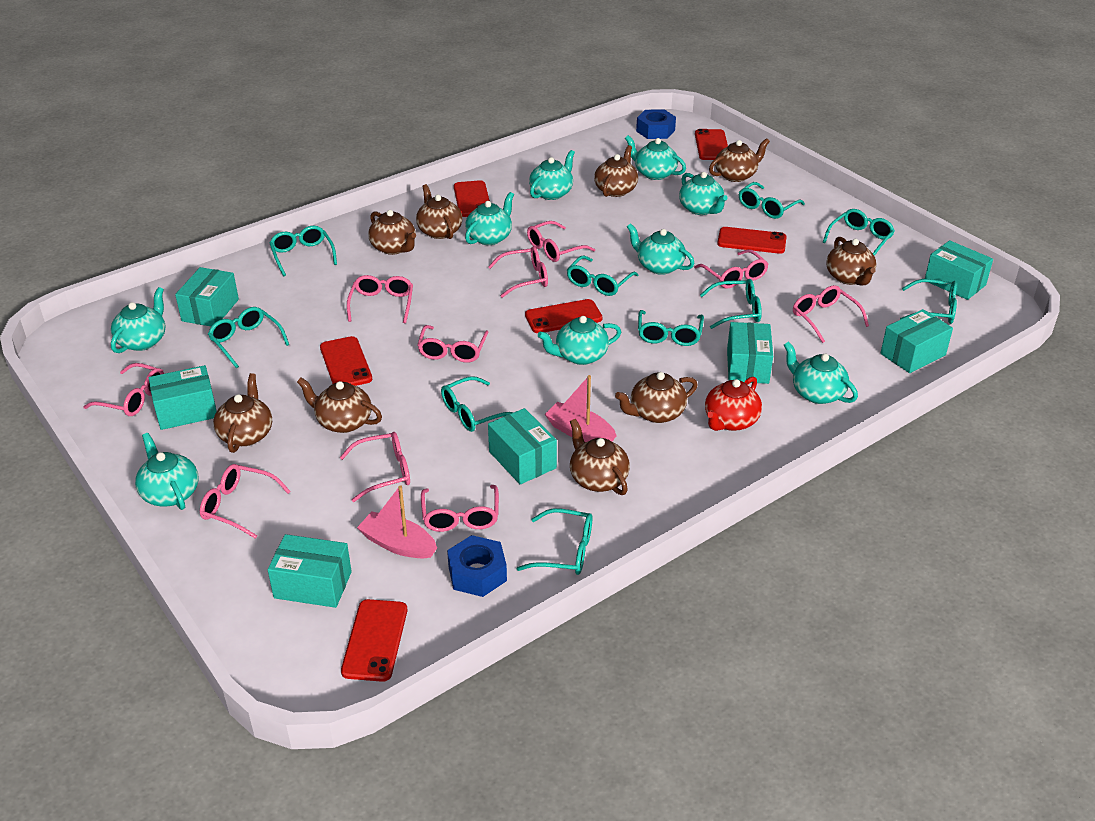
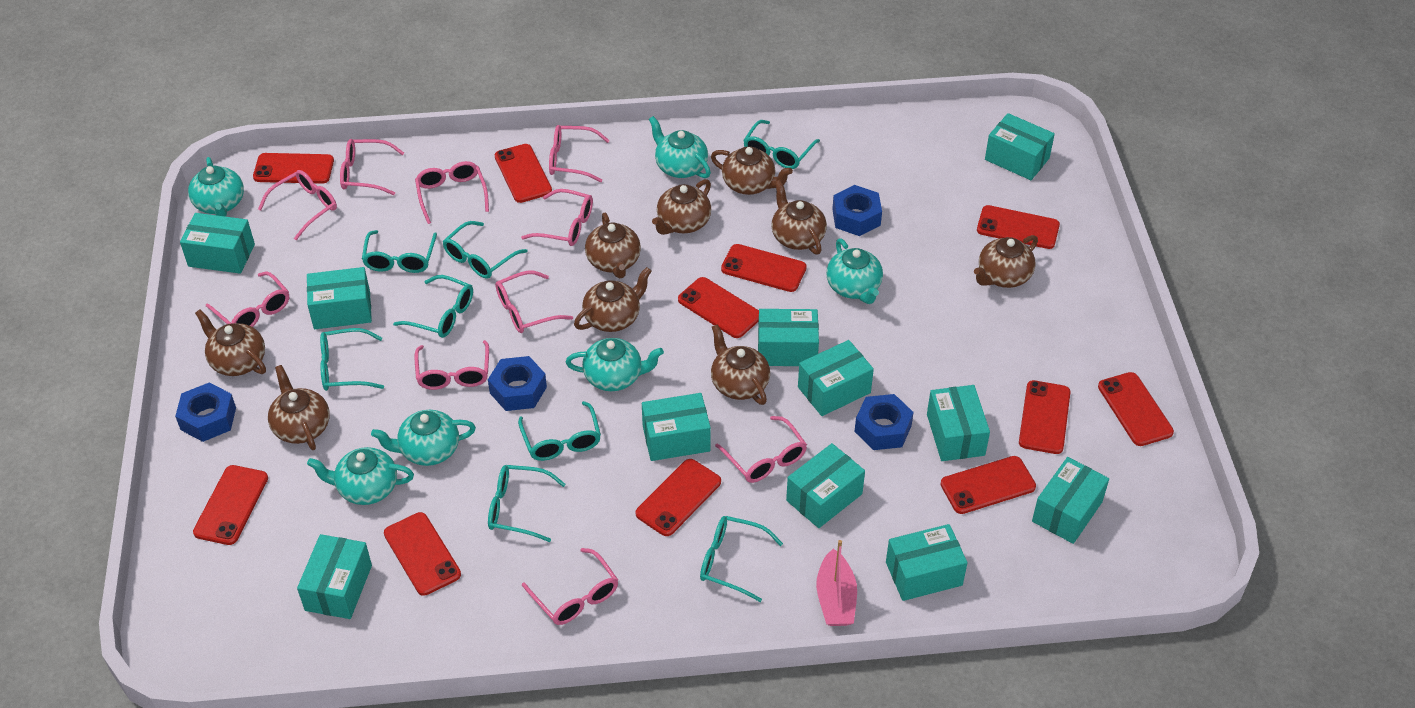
blue nut: 2 -> 4
pink boat: 2 -> 1
red phone: 6 -> 11
red teapot: 1 -> 0
turquoise box: 7 -> 11
turquoise glasses: 10 -> 8
turquoise teapot: 9 -> 6

